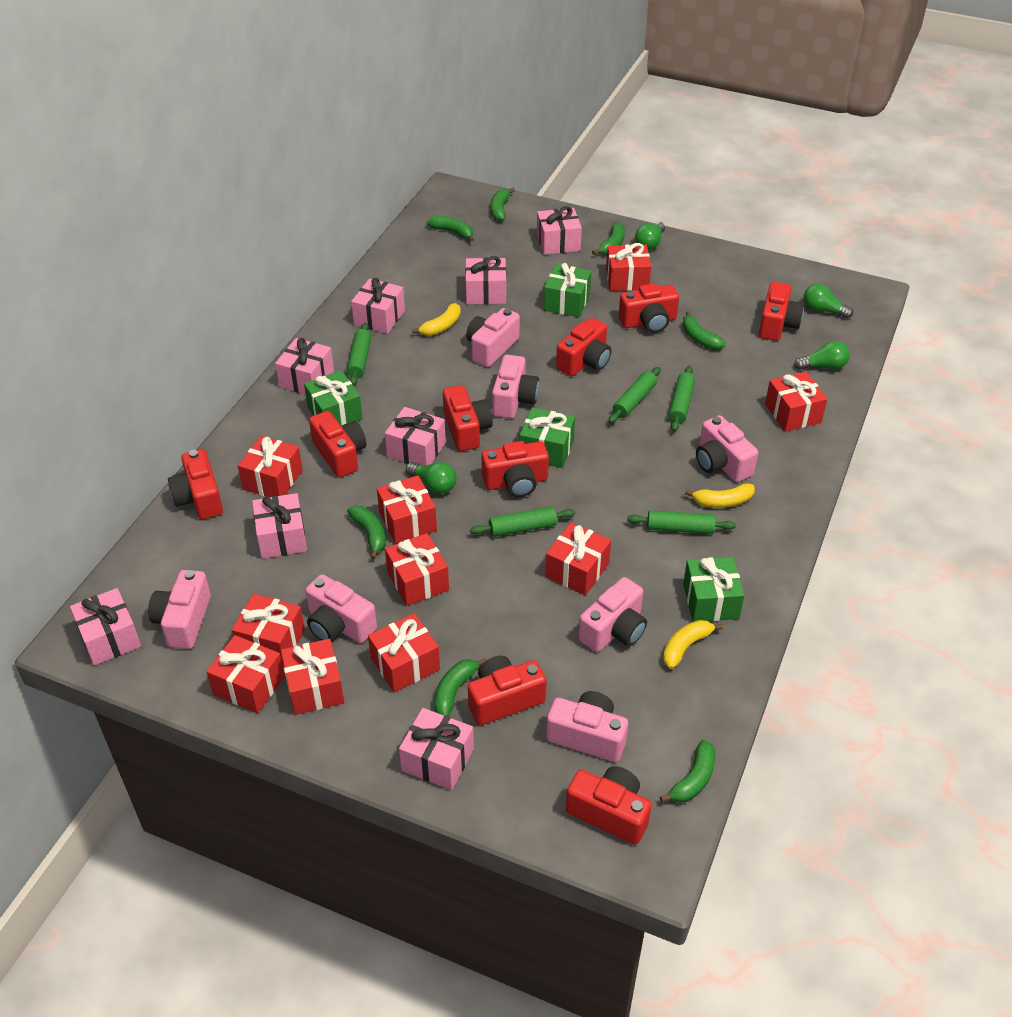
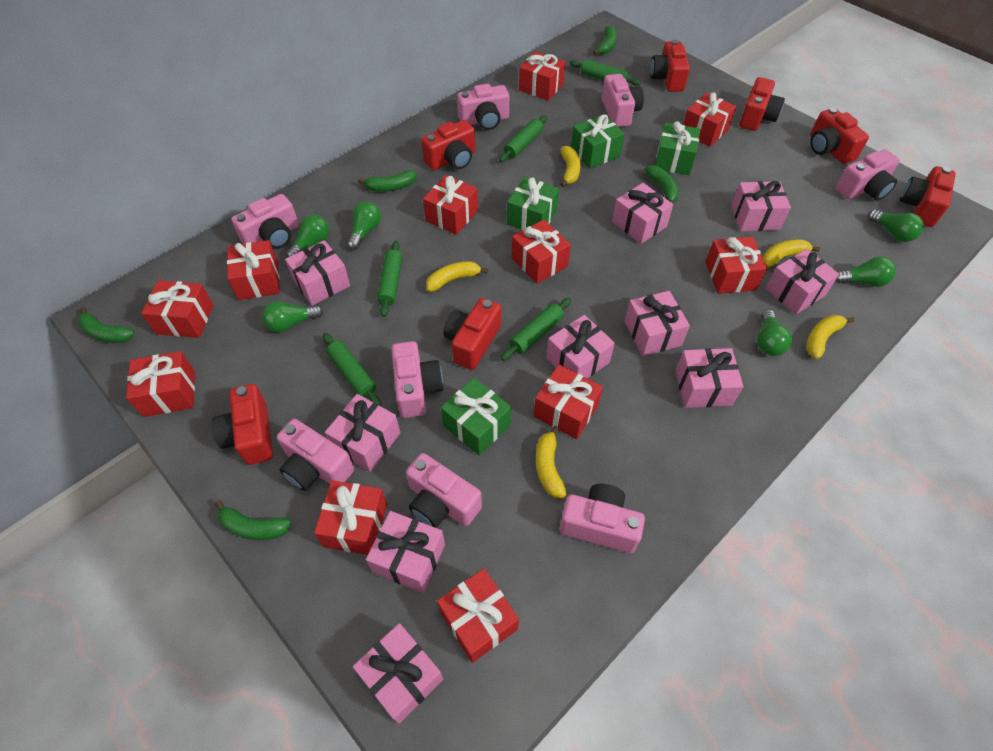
green banana: 7 -> 5
green light bulb: 4 -> 6
pink camera: 7 -> 8
pink gift: 8 -> 10
red camera: 9 -> 7
red gift: 10 -> 11
yellow banana: 3 -> 5

